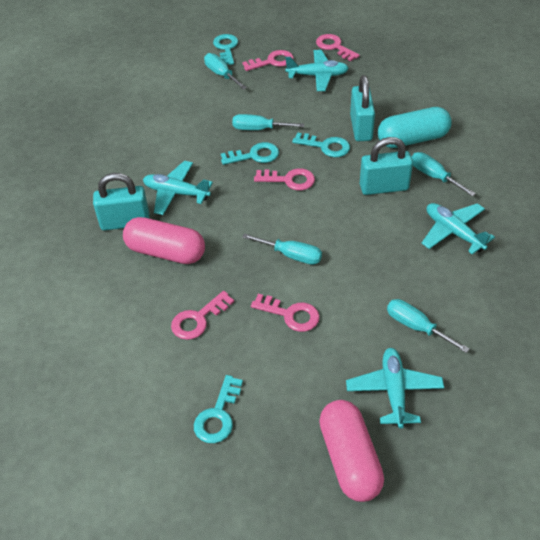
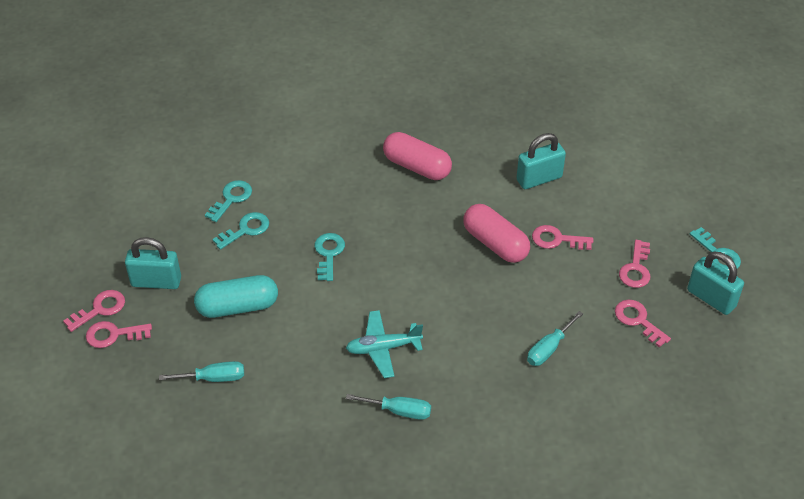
turquoise plane: 4 -> 1
turquoise screwdriver: 5 -> 3

